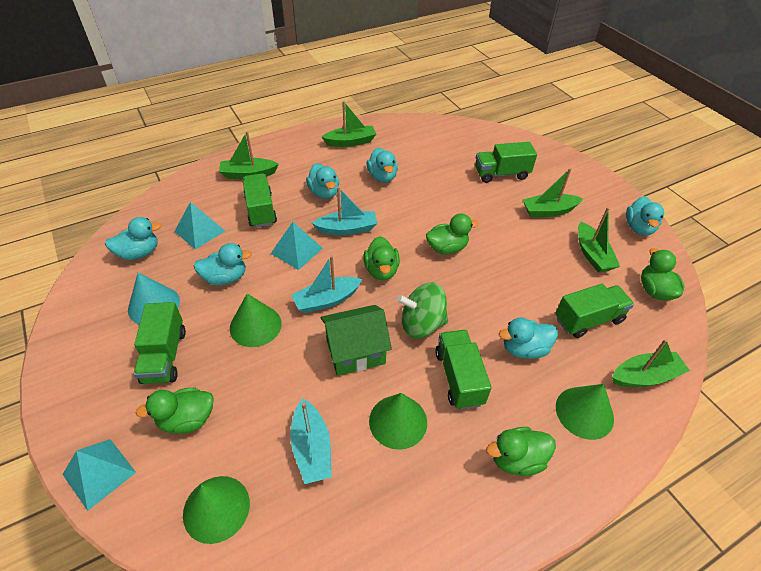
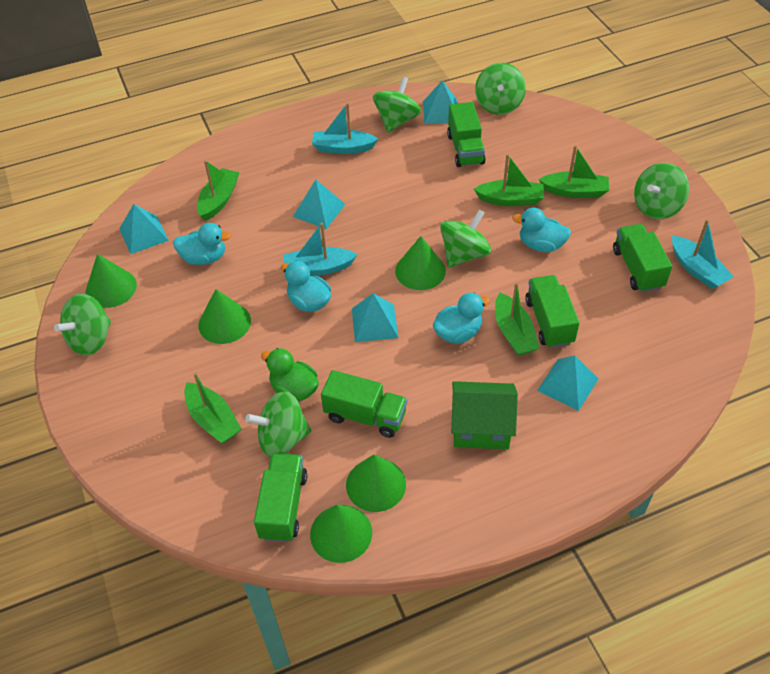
green cone: 4 -> 5
green duck: 5 -> 1
green spinning top: 1 -> 6
turquoise cone: 1 -> 0
turquoise duck: 6 -> 4
turquoise pyramid: 3 -> 5

